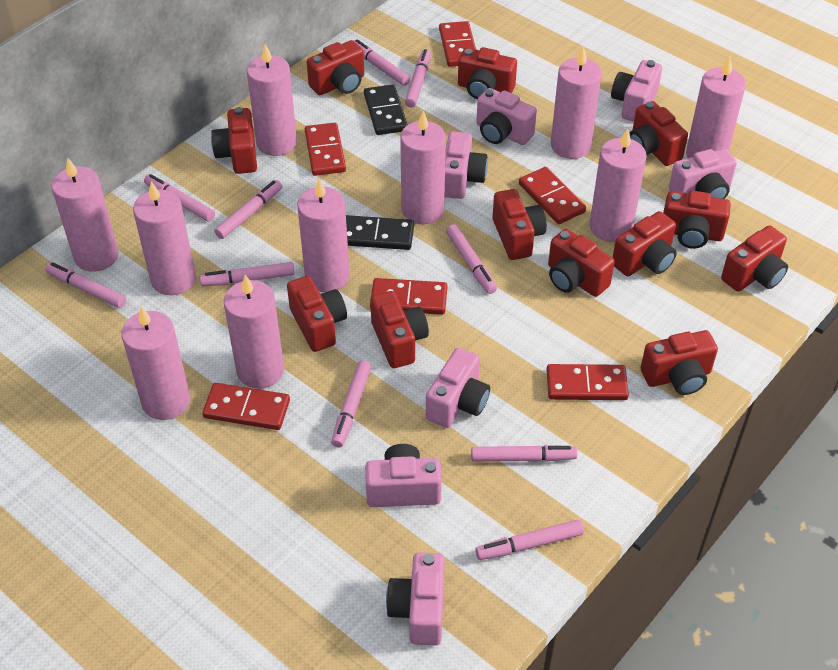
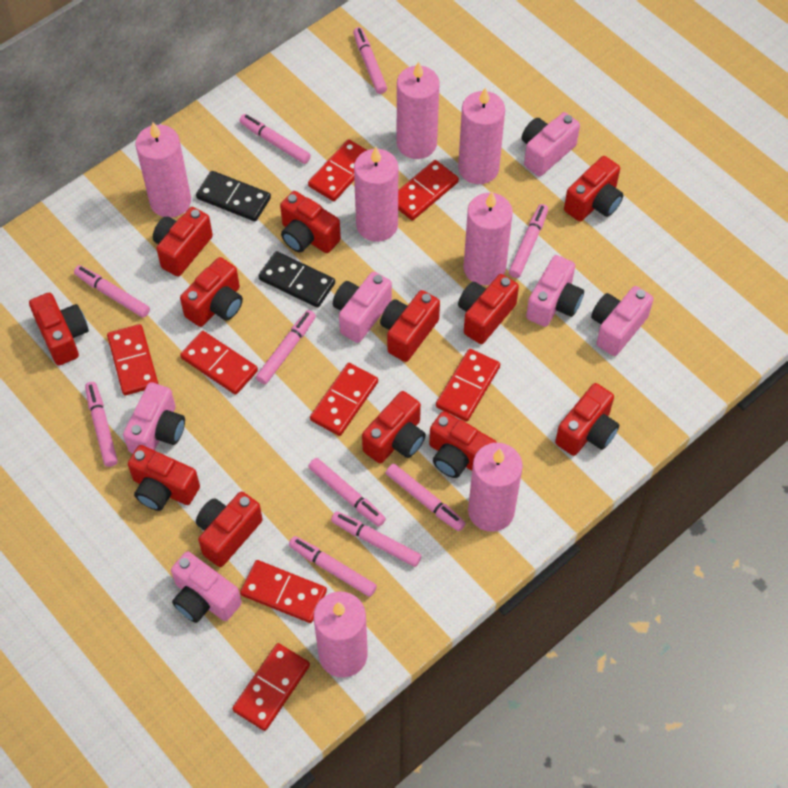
pink camera: 7 -> 6
pink candle: 10 -> 7
red domino: 6 -> 8

